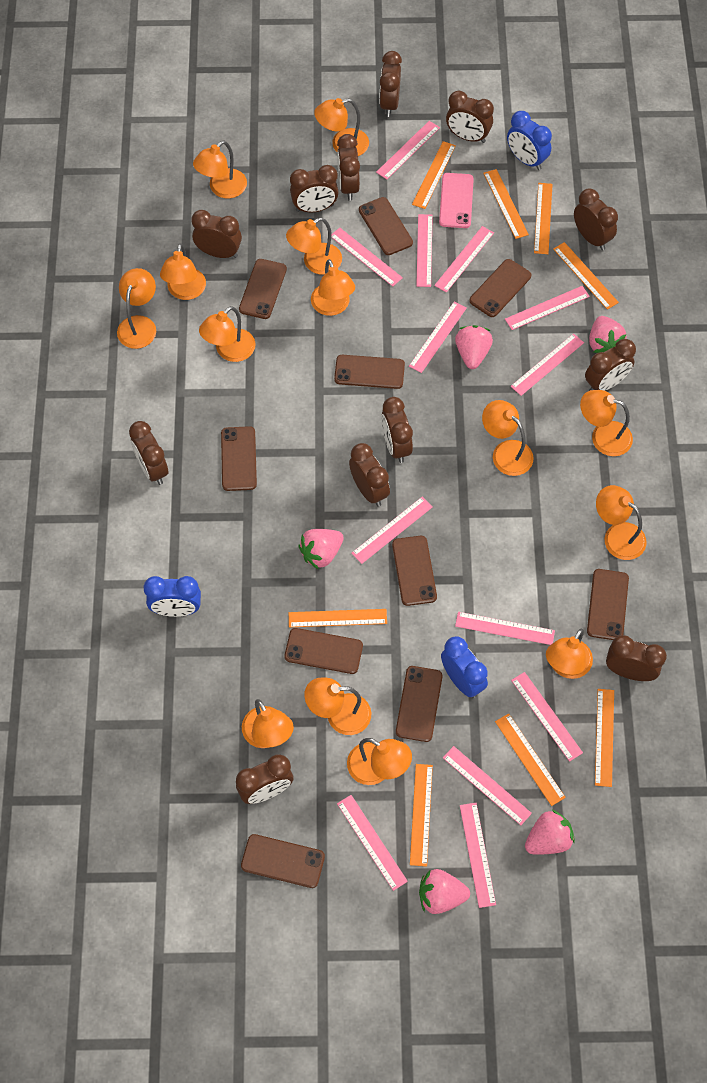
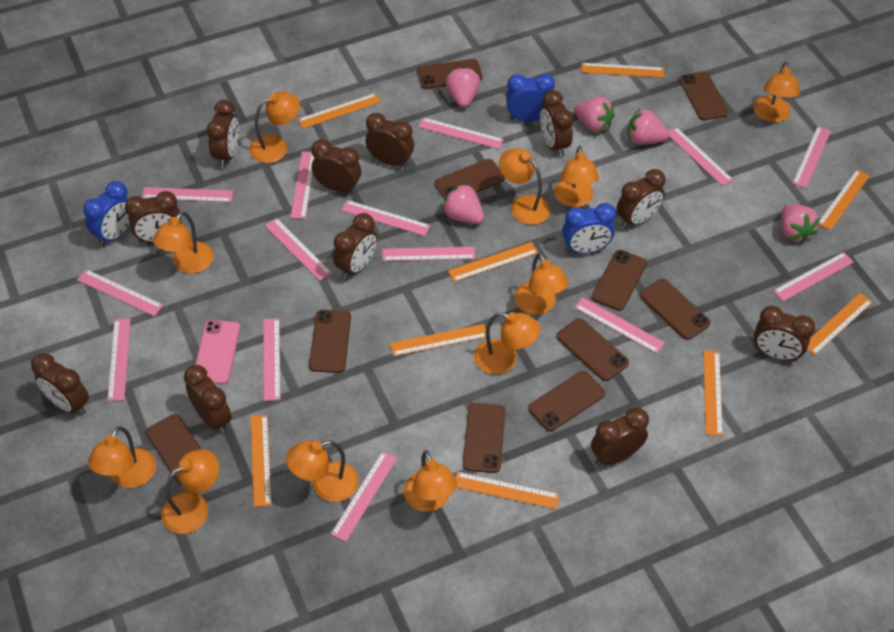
brown clock: 12 -> 11
orange lamp: 14 -> 11
orange ruler: 8 -> 9
pink ruler: 13 -> 14

